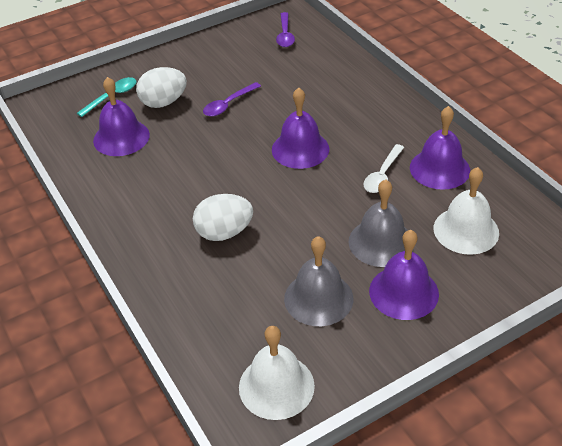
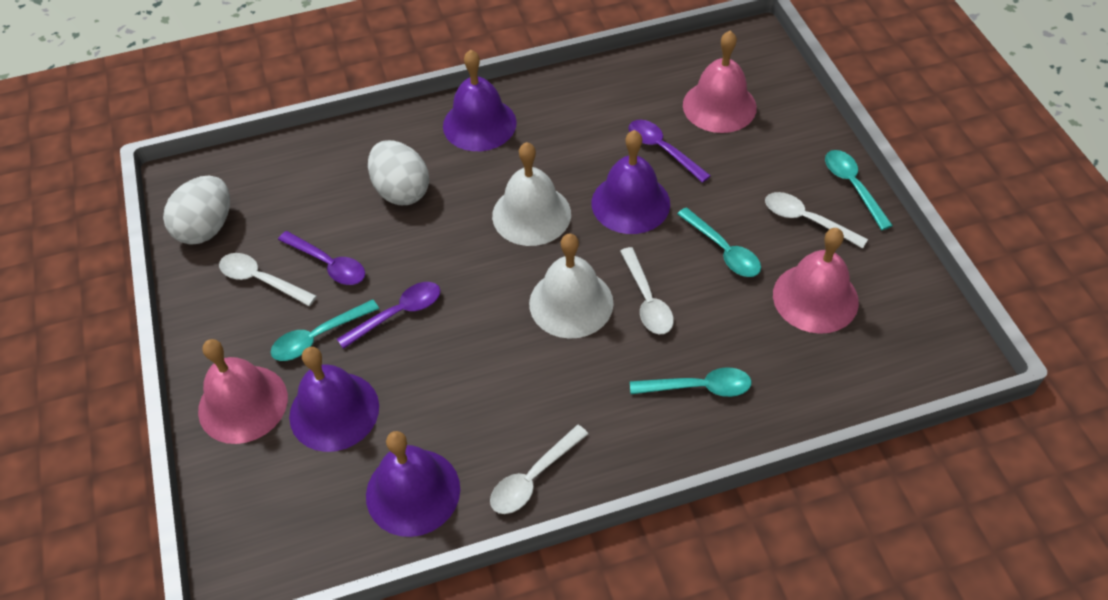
grey bell: 2 -> 0
pink bell: 0 -> 3
purple spoon: 2 -> 3
turquoise spoon: 1 -> 4
white spoon: 1 -> 4

